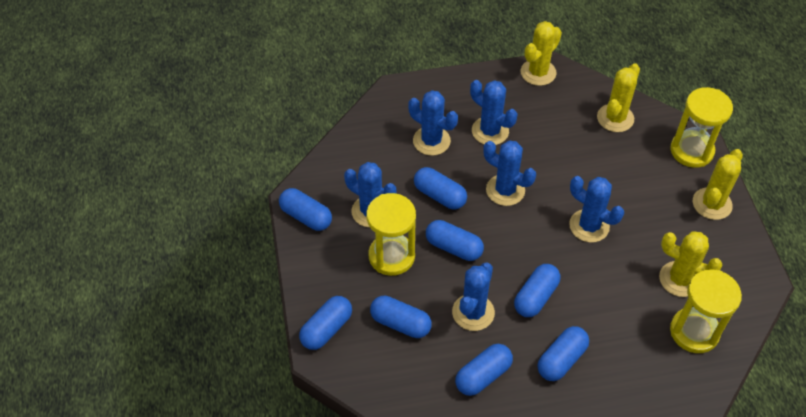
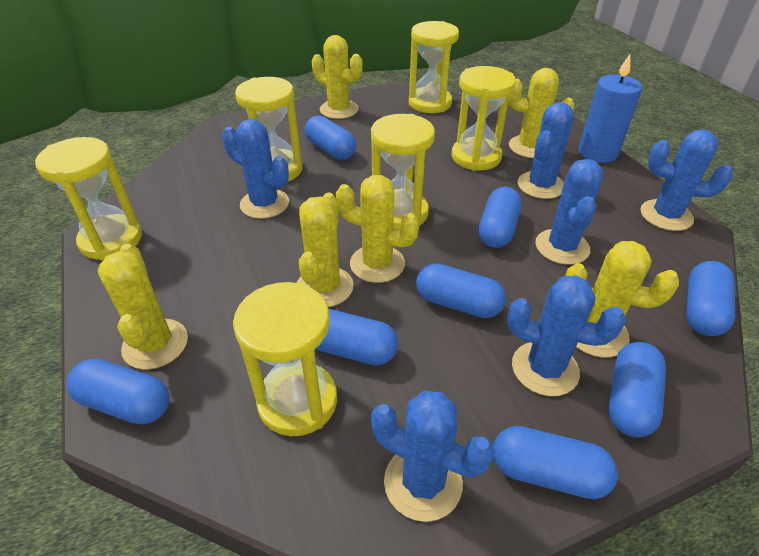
blue candle: 0 -> 1
yellow cactus: 4 -> 6
yellow hourglass: 3 -> 6

